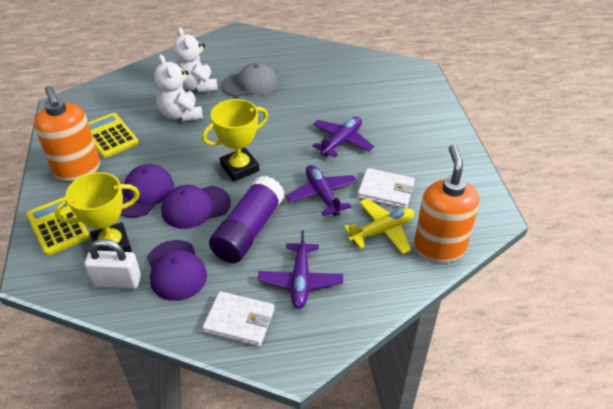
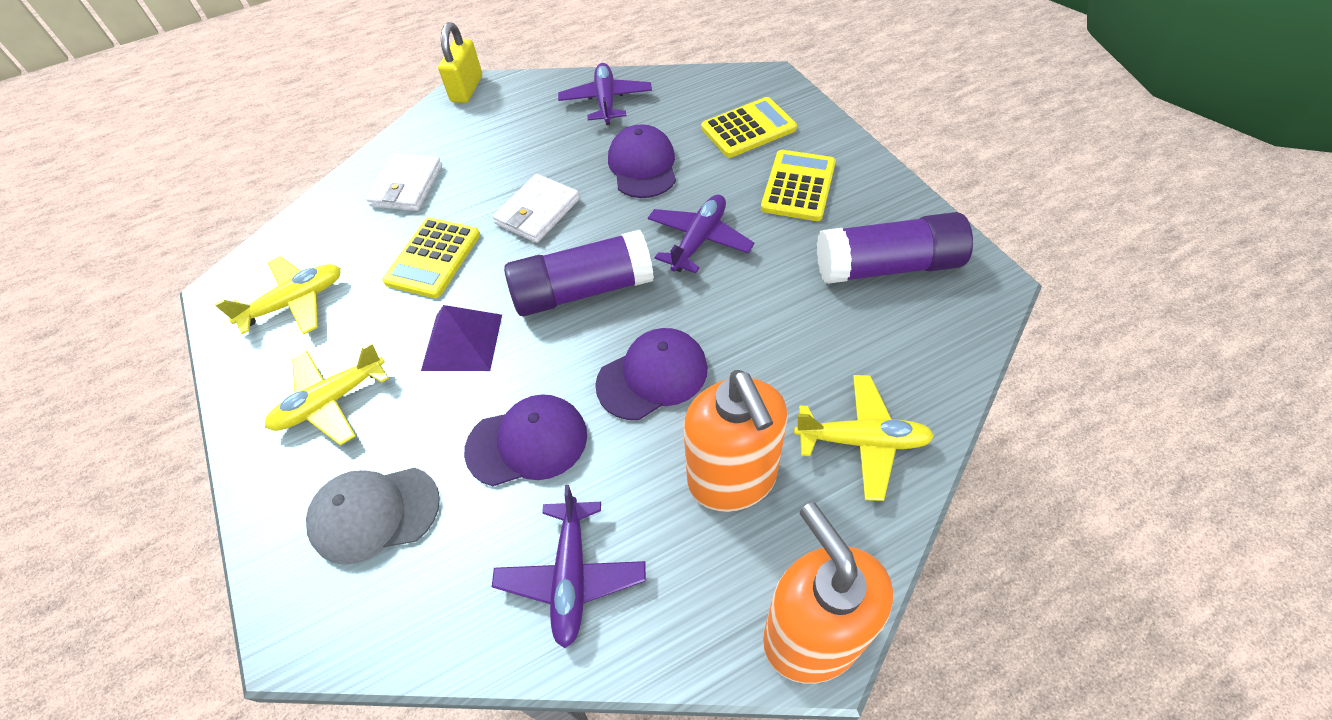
purple glue stick: 1 -> 2
purple pyramid: 0 -> 1
white padlock: 1 -> 0
white teddy bear: 2 -> 0
yellow calculator: 2 -> 3
yellow padlock: 0 -> 1
yellow plane: 1 -> 3
yellow trophy: 2 -> 0

